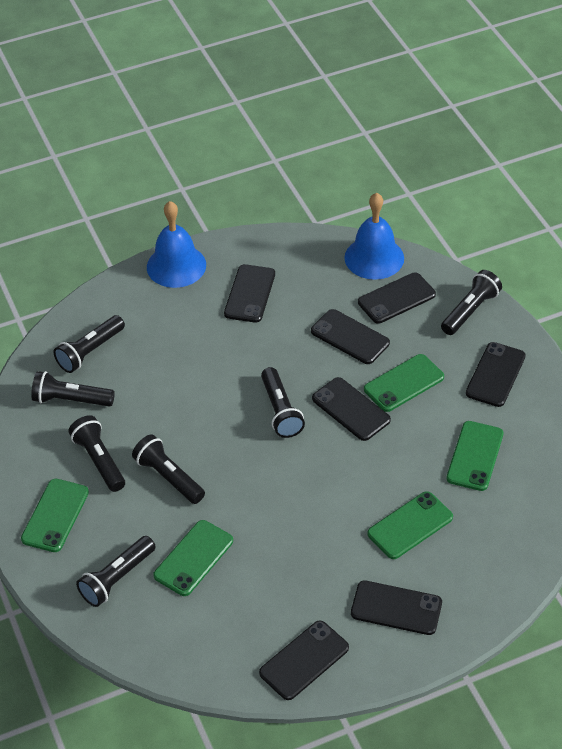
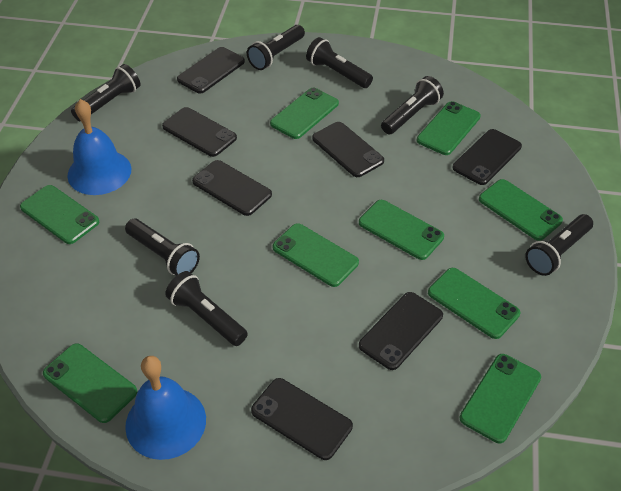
green phone: 5 -> 9

